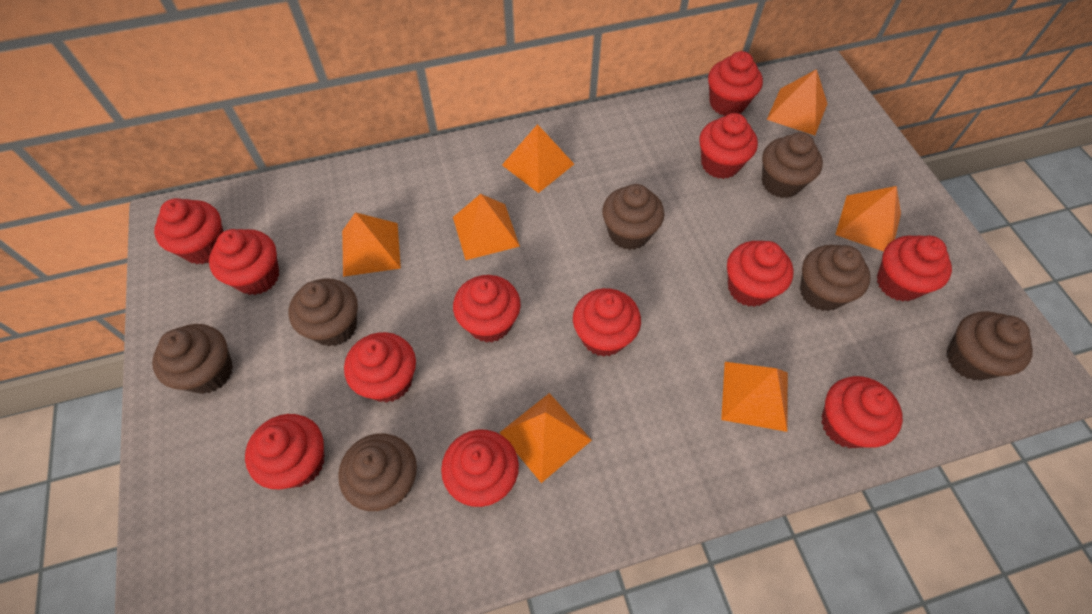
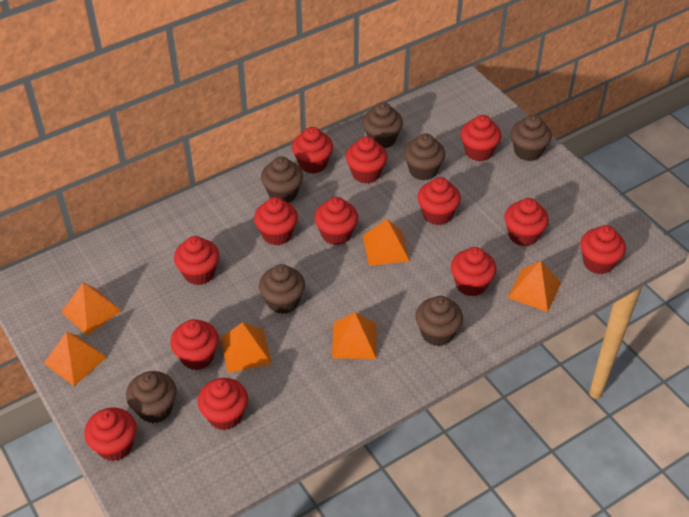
orange pyramid: 7 -> 6
red cupcake: 12 -> 13

